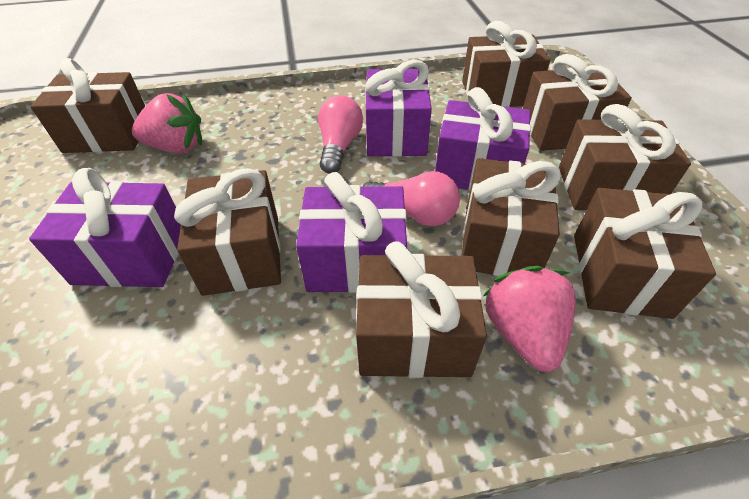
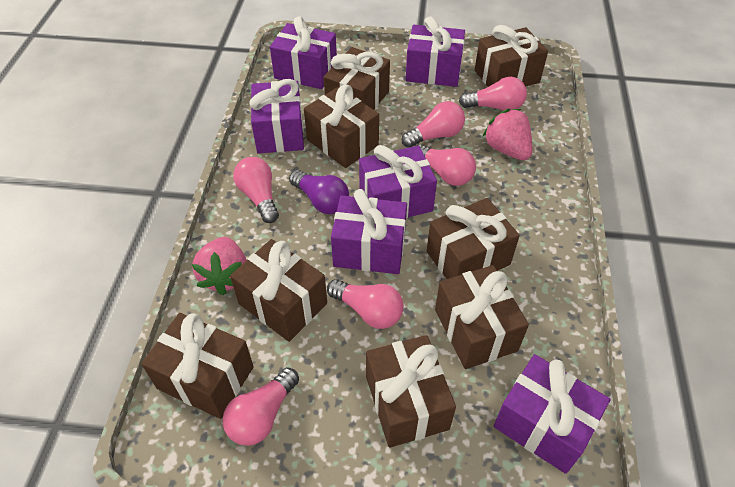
pink light bulb: 2 -> 6
purple gift: 4 -> 6
purple light bulb: 0 -> 1

